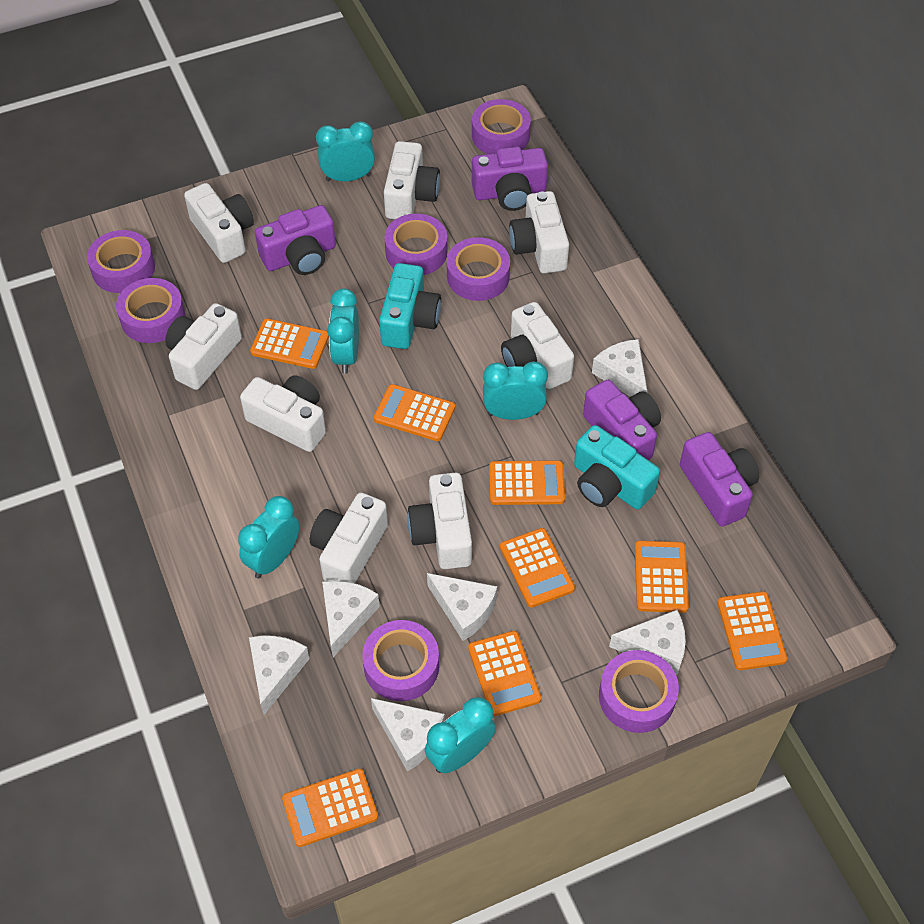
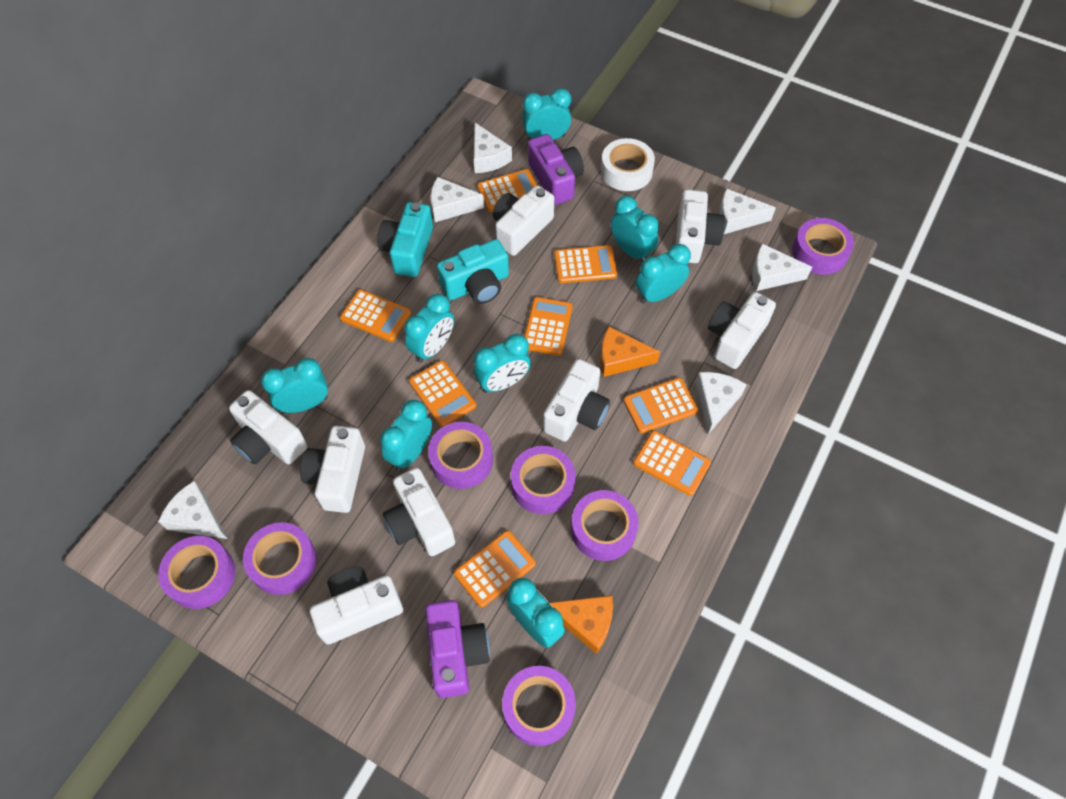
orange cheese: 0 -> 2
purple camera: 4 -> 2
turquoise clock: 5 -> 8
white tape: 0 -> 1

